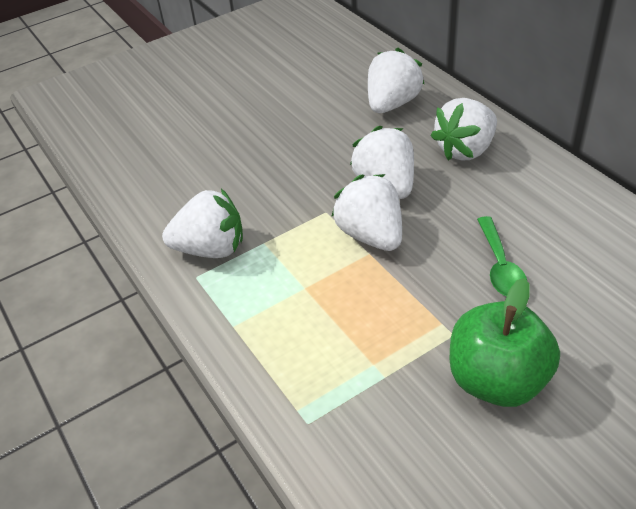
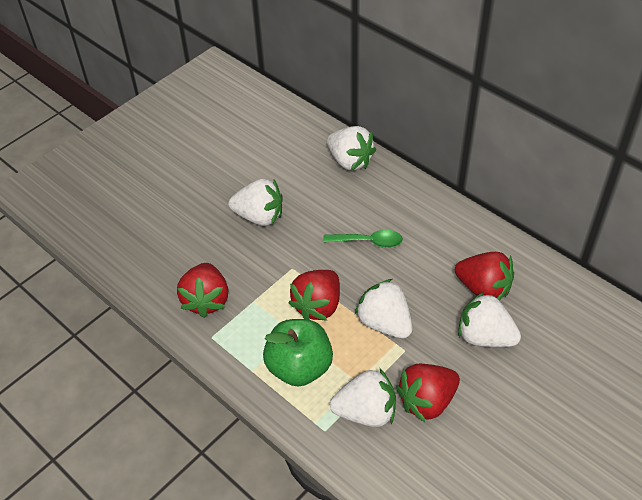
red strawberry: 0 -> 4

